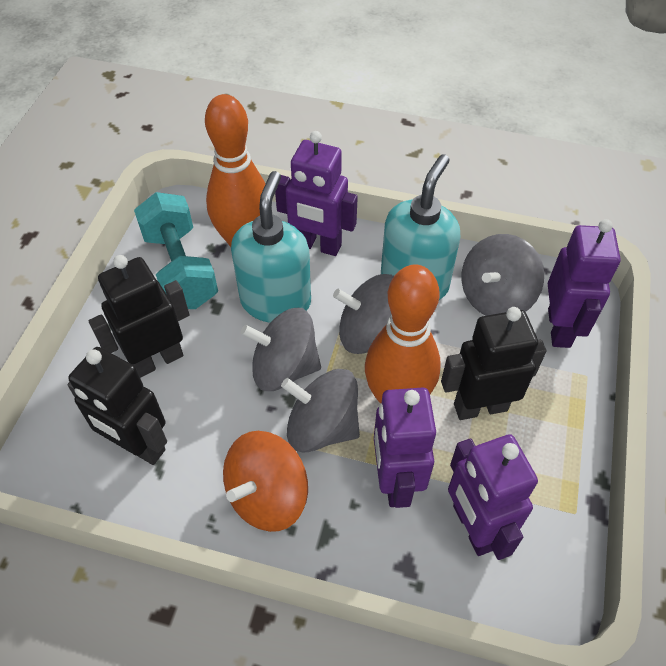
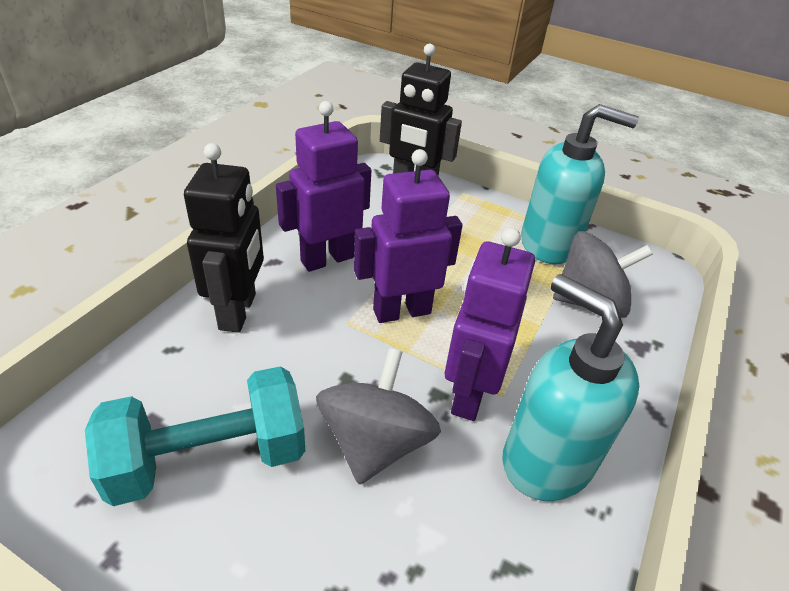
black robot: 3 -> 2
grey spinning top: 4 -> 2
orange bowling pin: 2 -> 0
orange spinning top: 1 -> 0
purple robot: 4 -> 3

